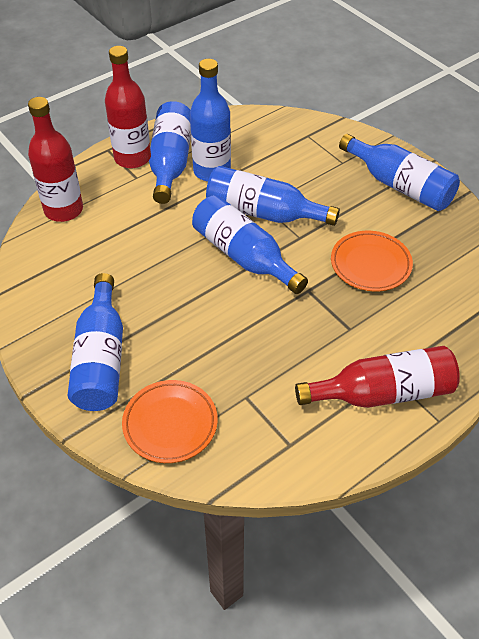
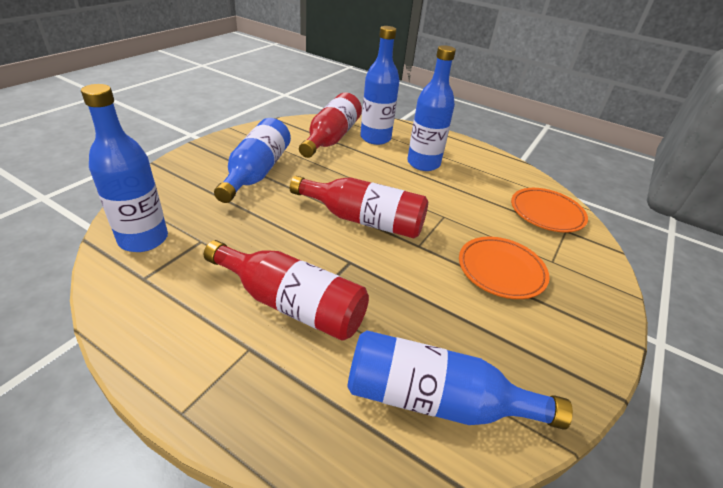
blue bottle: 6 -> 5

